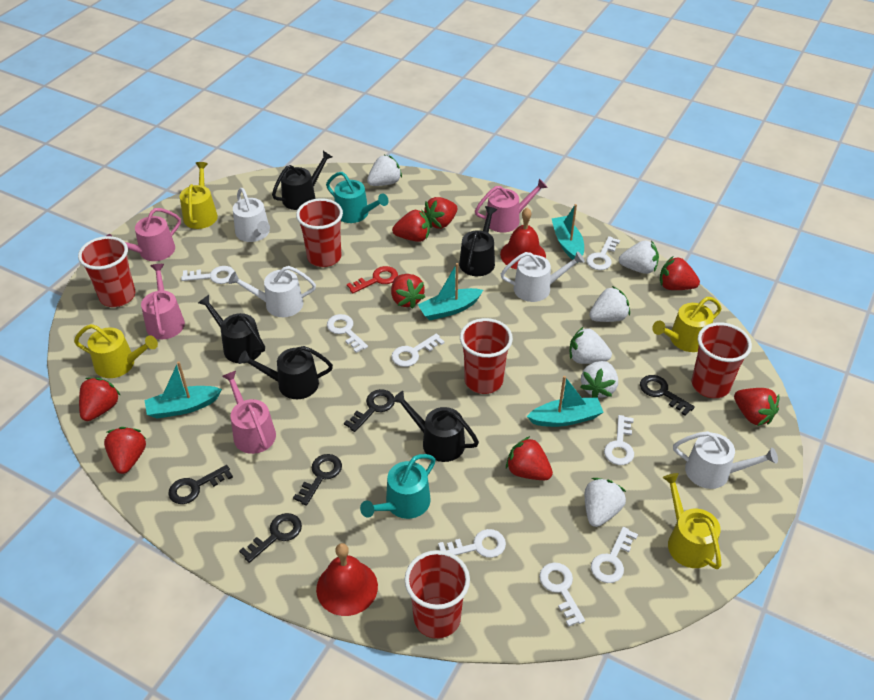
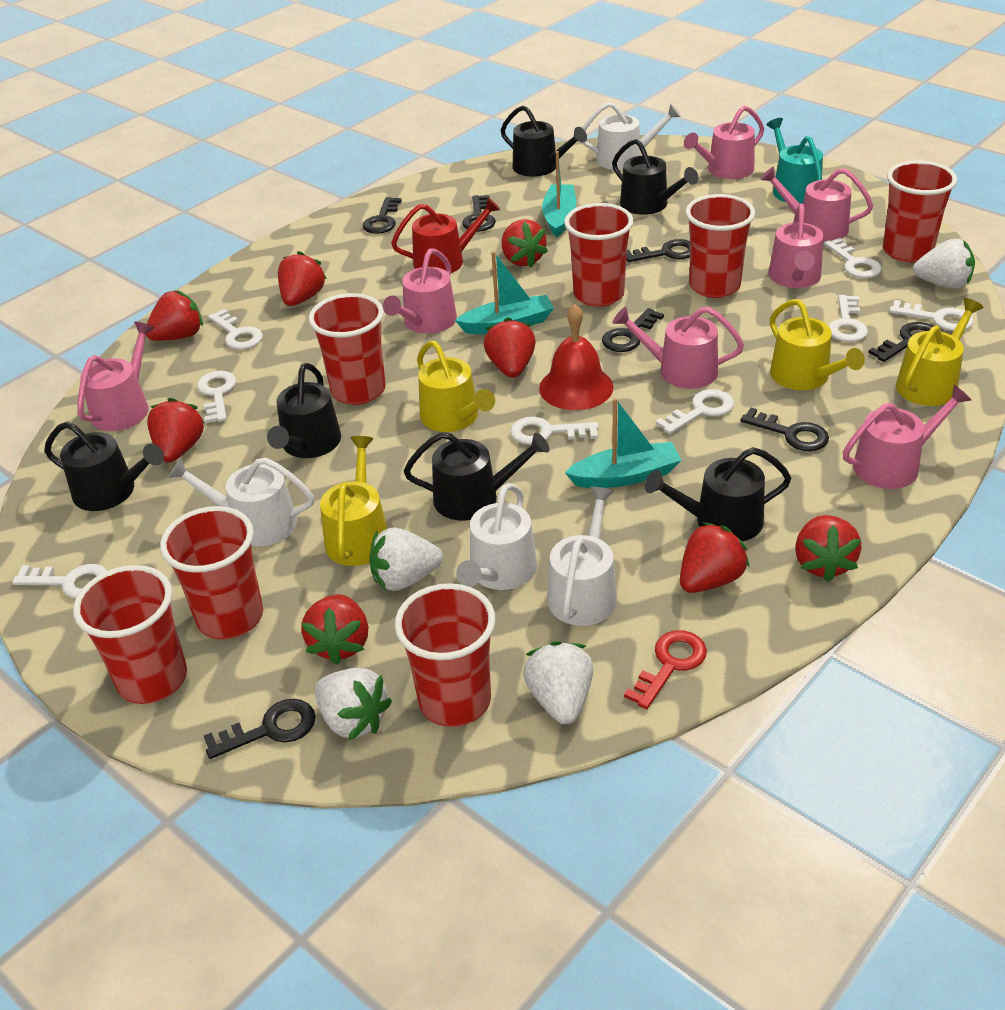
black key: 5 -> 7
black watering can: 5 -> 6
pink watering can: 4 -> 7
red bell: 2 -> 1
red cup: 5 -> 7
red watering can: 0 -> 1
turquoise boat: 4 -> 3
turquoise watering can: 2 -> 1
white strawberry: 6 -> 4

